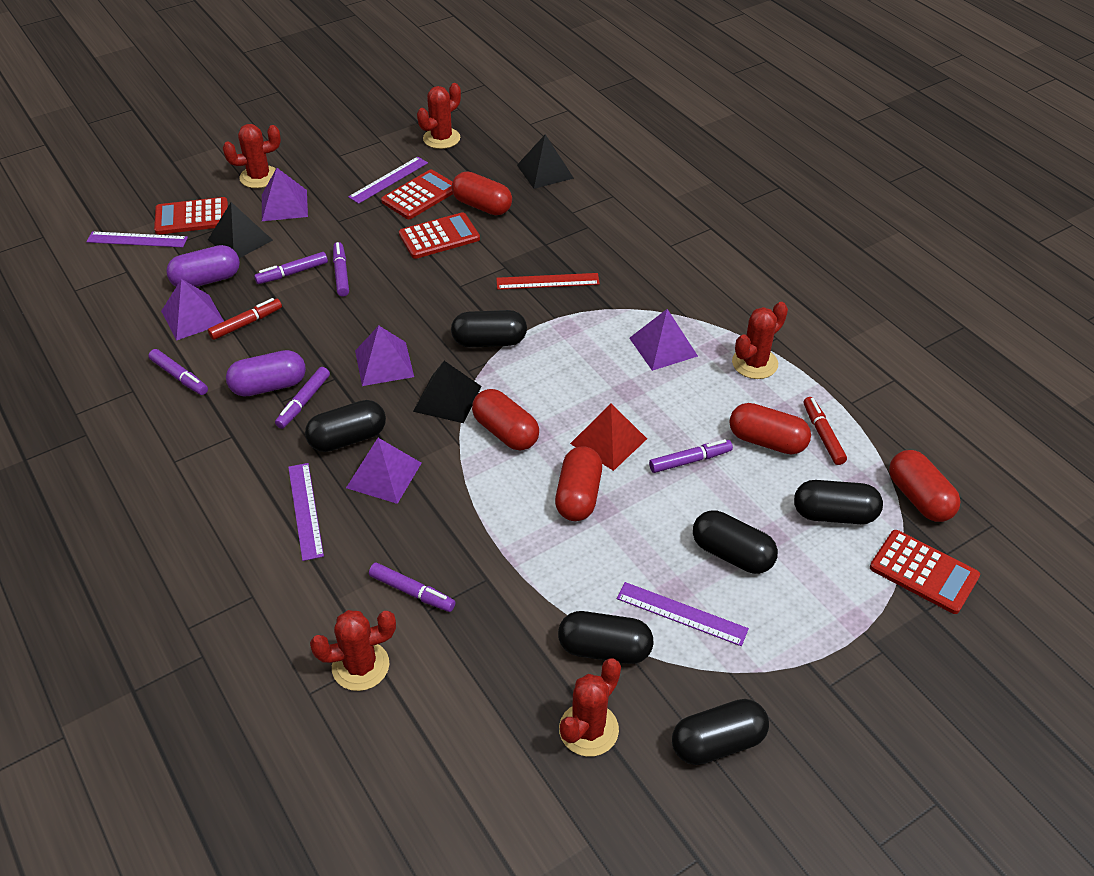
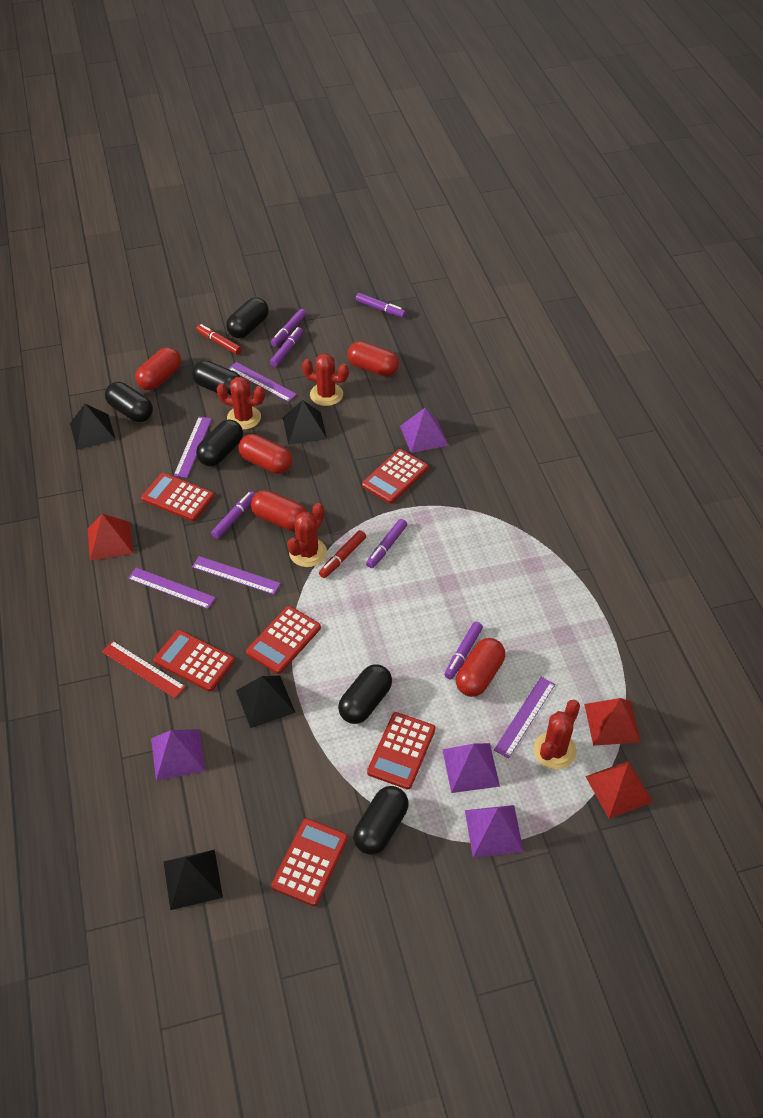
black pyramid: 3 -> 4
purple capsule: 2 -> 0
purple pyramid: 5 -> 4
purple ruler: 4 -> 5
red cactus: 5 -> 4
red calculator: 4 -> 6
red pyramid: 1 -> 3

